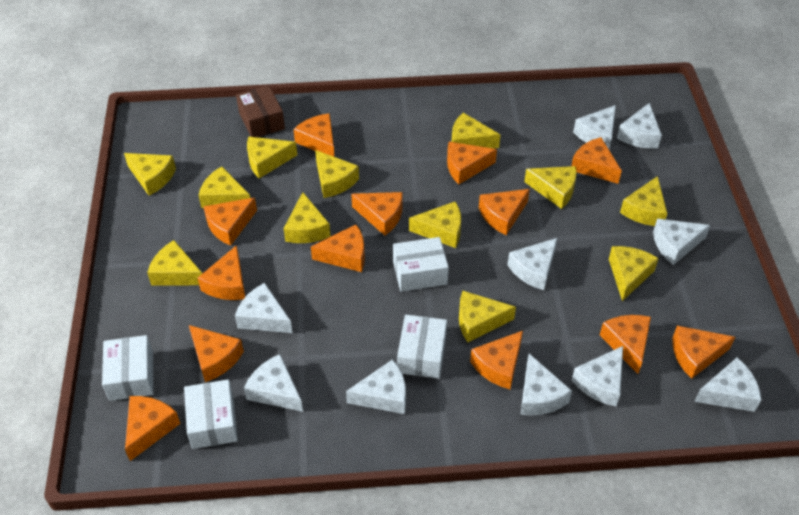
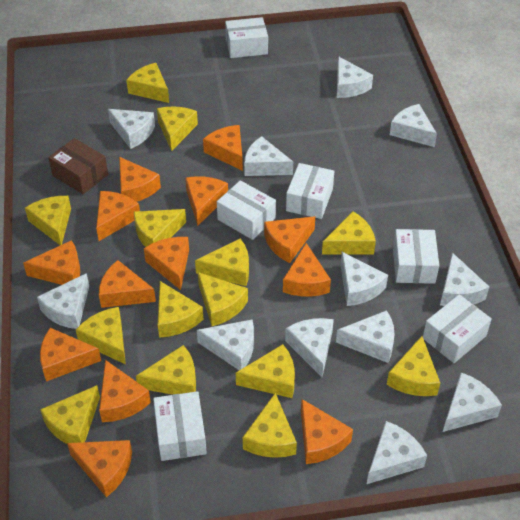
white box: 4 -> 6
white cheese: 10 -> 12
yellow cheese: 12 -> 14

